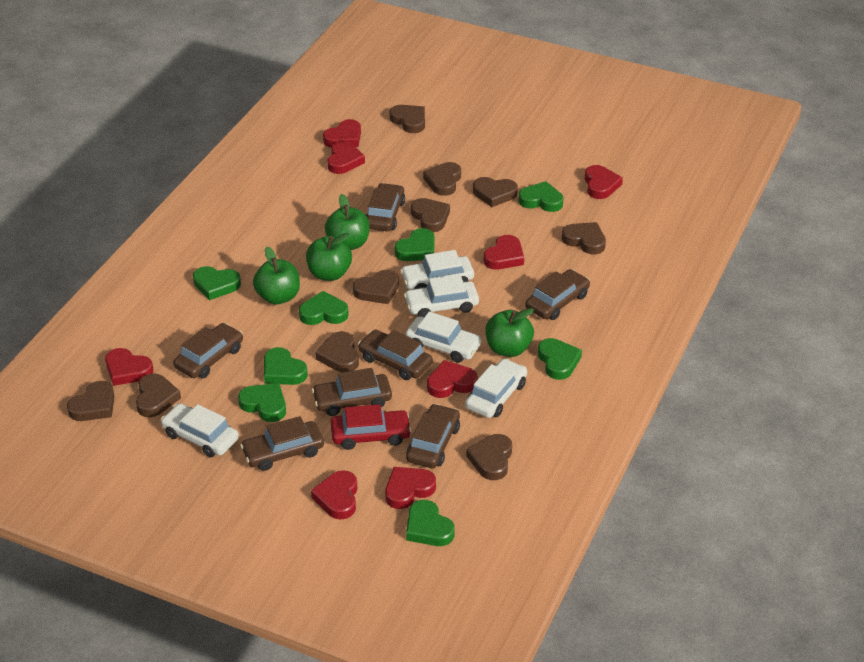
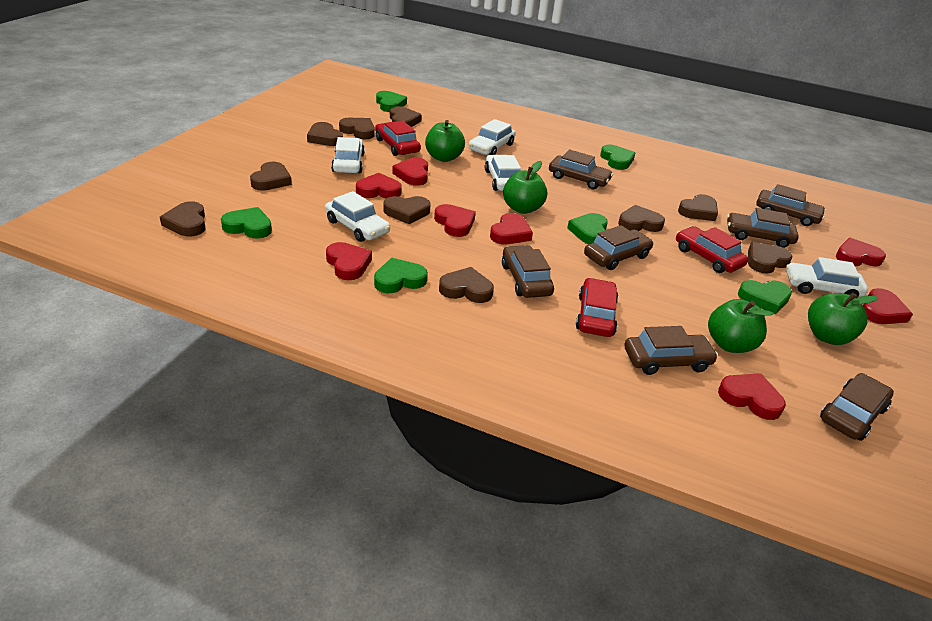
green heart: 8 -> 6
red car: 1 -> 3

